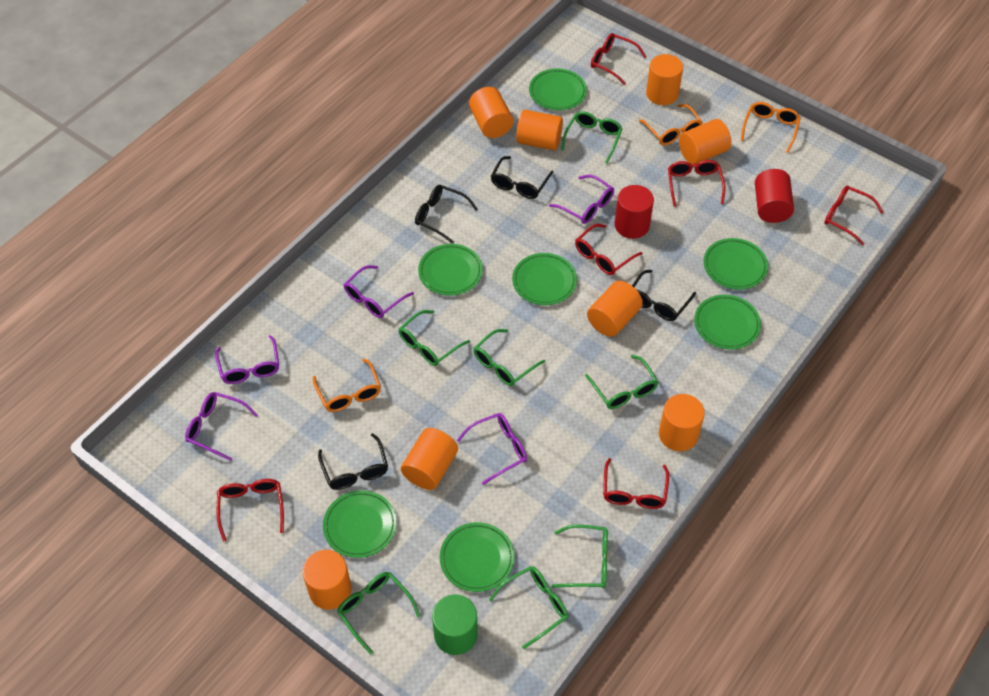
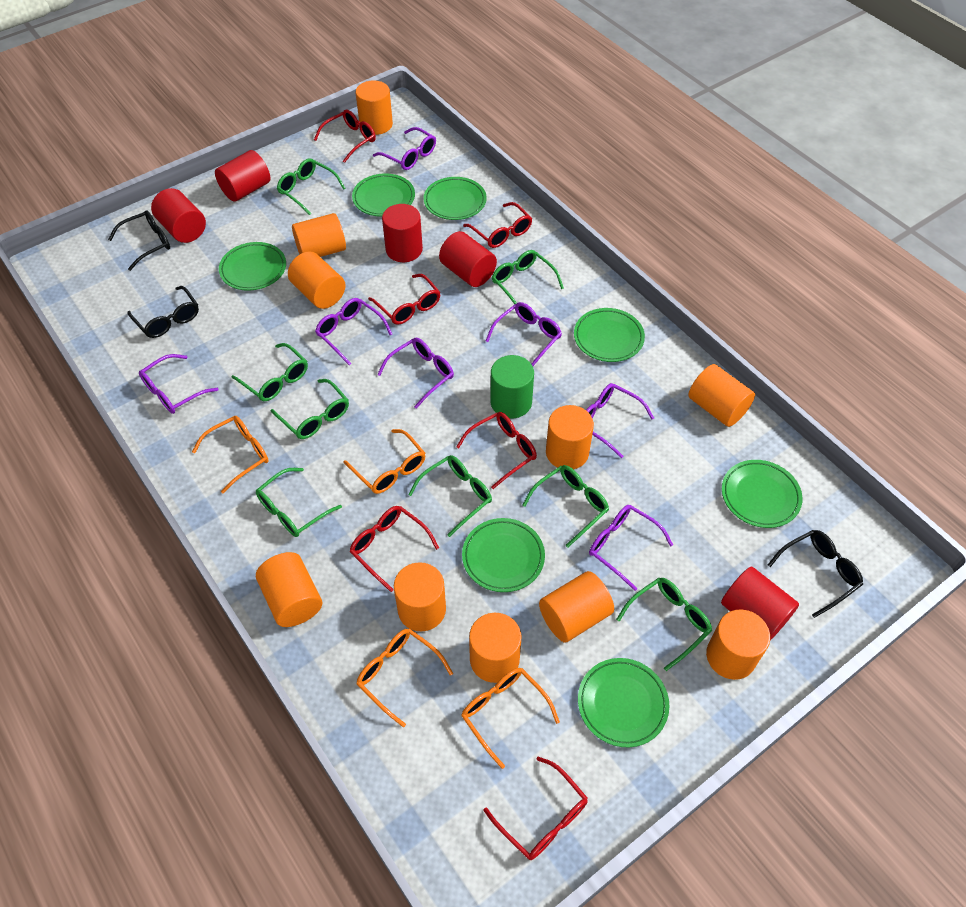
black glasses: 4 -> 3
green glasses: 7 -> 8
orange cylinder: 8 -> 10
orange glasses: 3 -> 4
purple glasses: 5 -> 7
red cylinder: 2 -> 5

